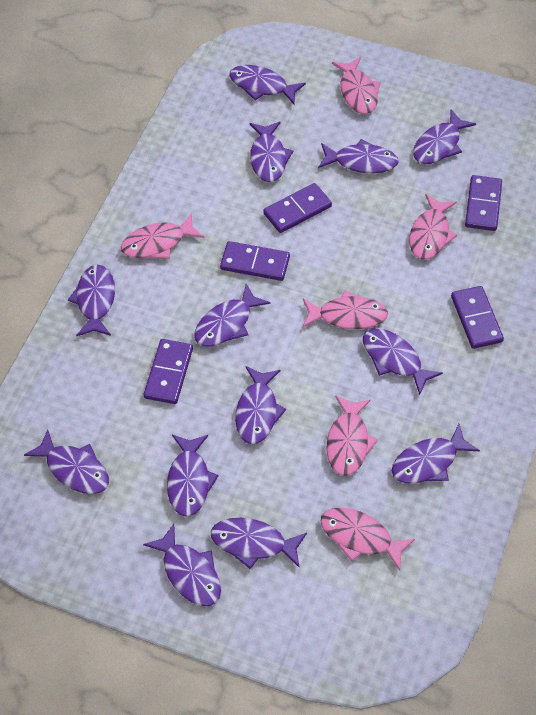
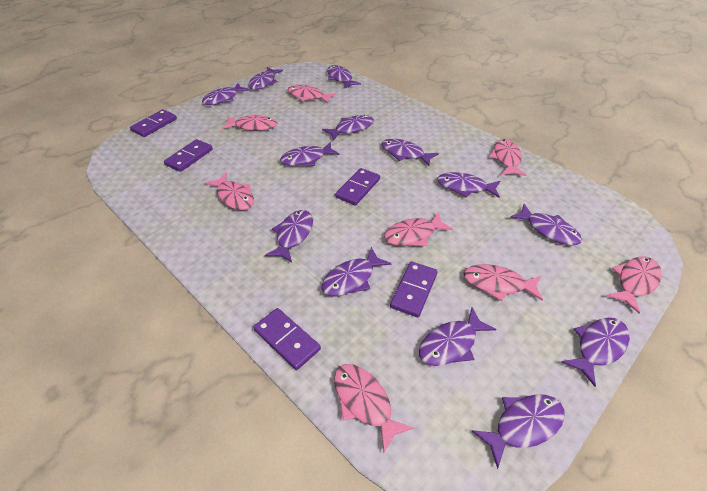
pink fish: 6 -> 8

